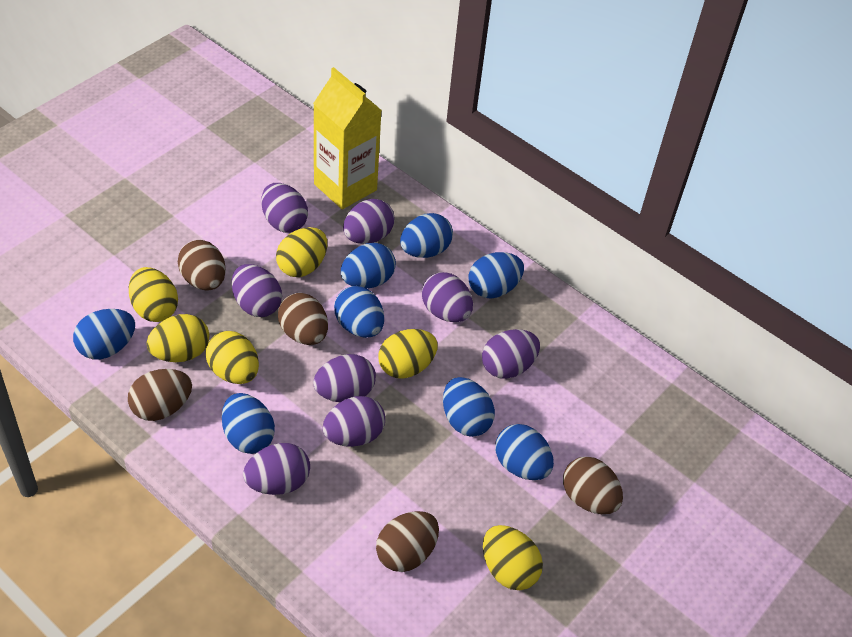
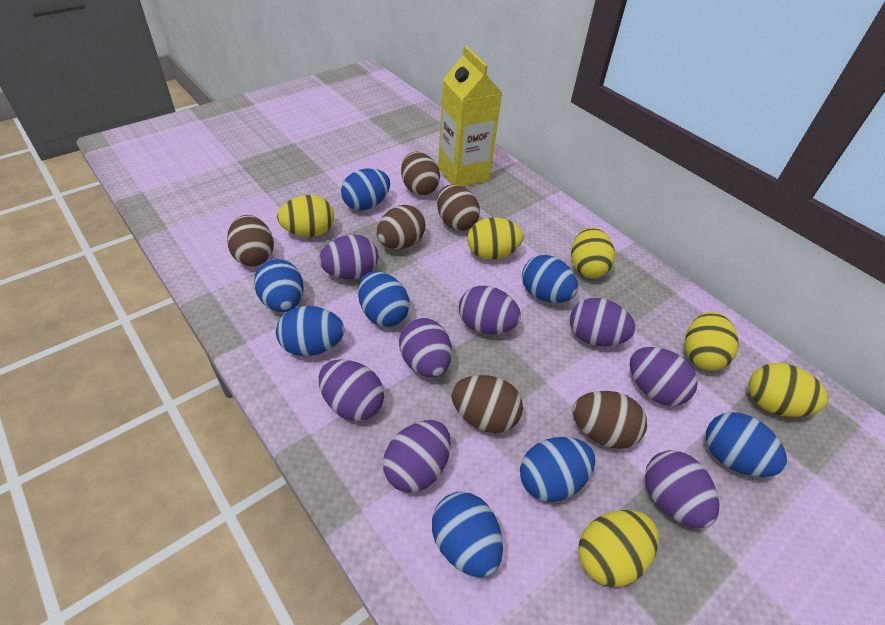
brown egg: 5 -> 6

